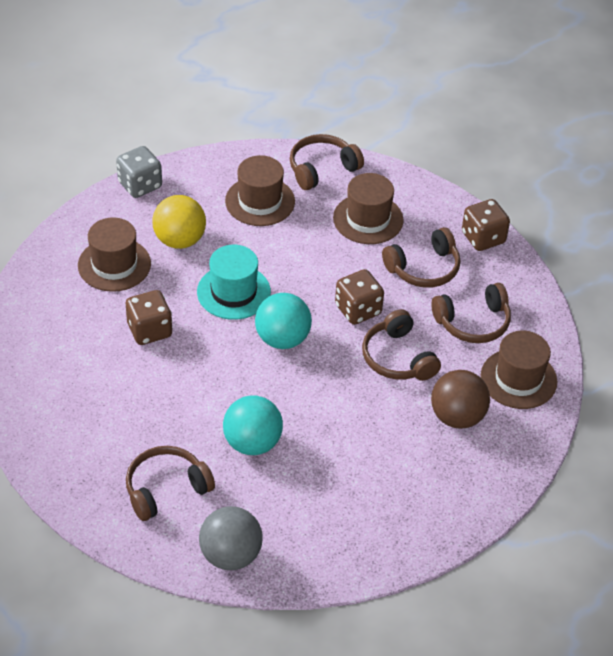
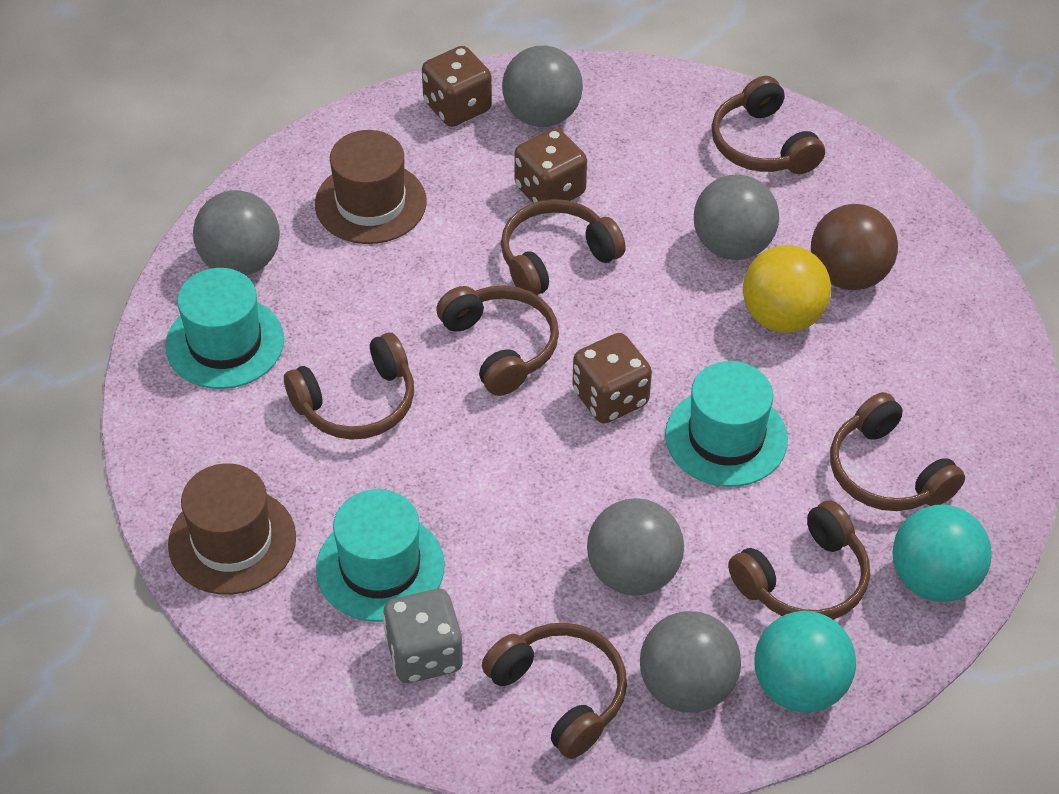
brown hat: 4 -> 2
brown headphones: 5 -> 7
grey ball: 1 -> 5
turquoise hat: 1 -> 3

